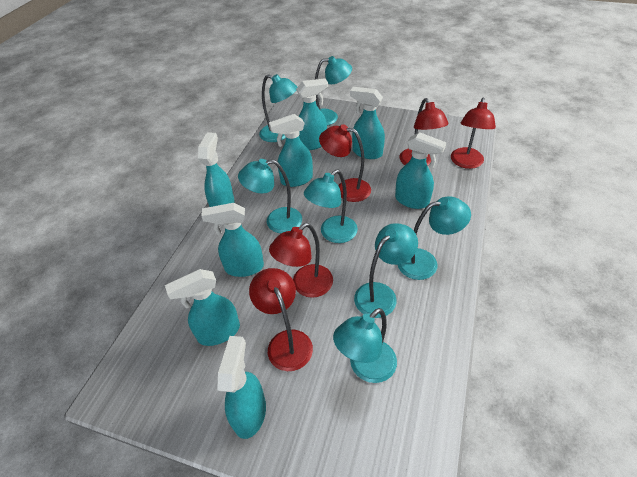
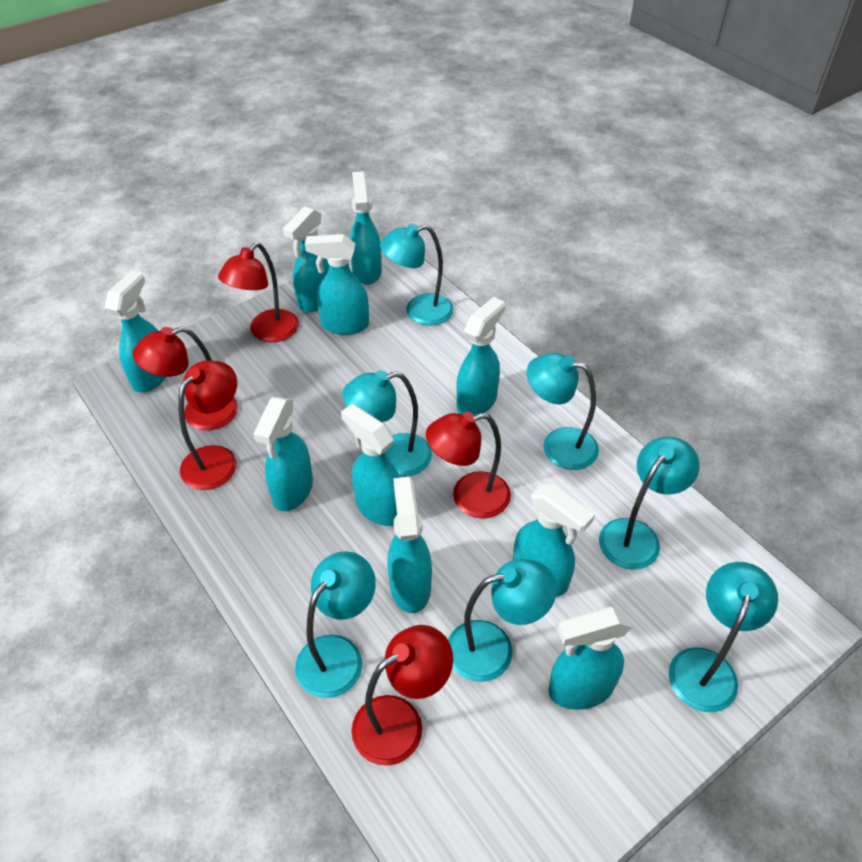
turquoise spray bottle: 8 -> 10

